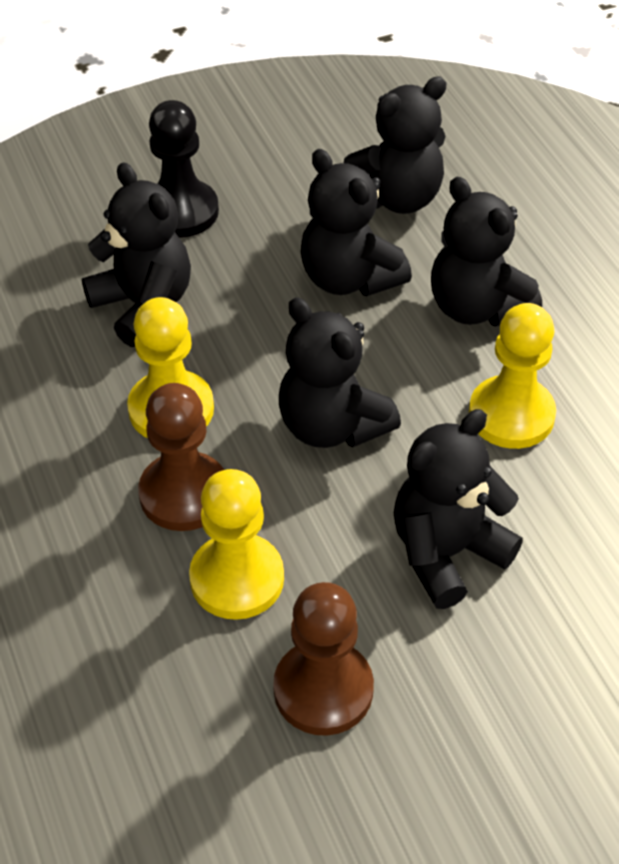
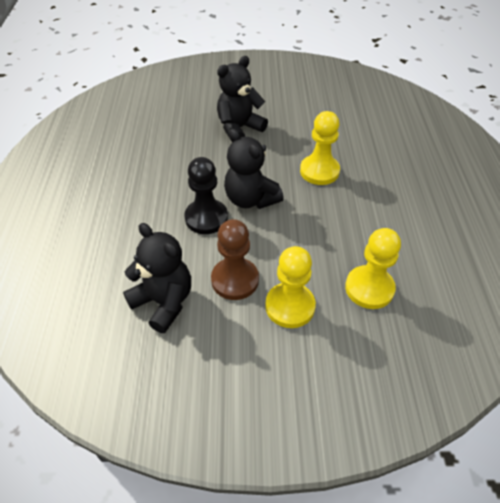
black teddy bear: 6 -> 3
brown pawn: 2 -> 1

